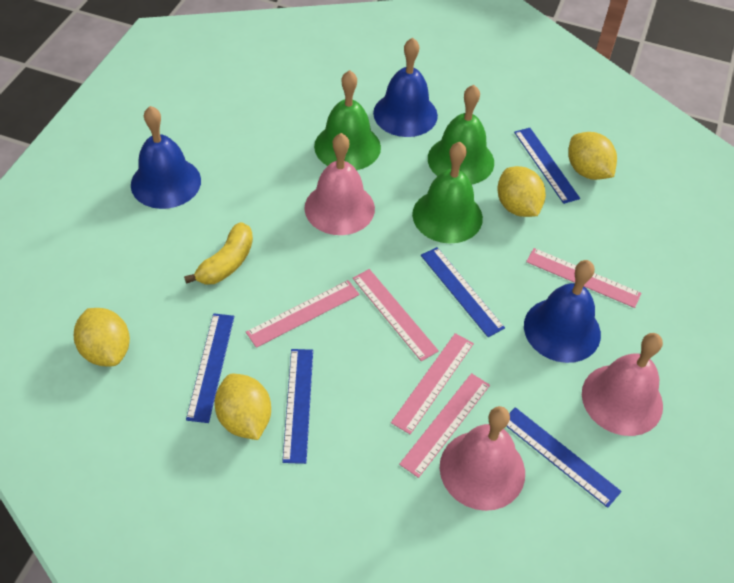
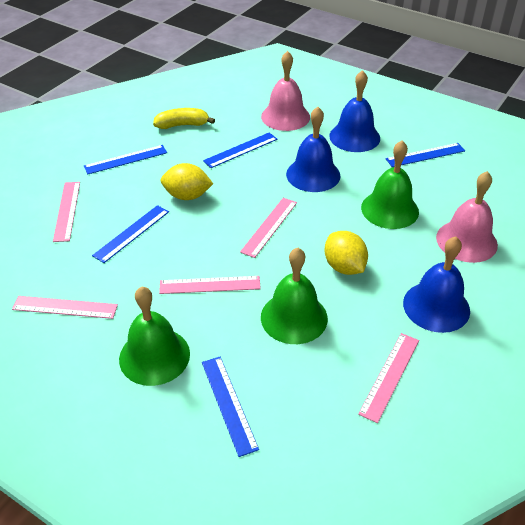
pink bell: 3 -> 2
yellow lemon: 4 -> 2

